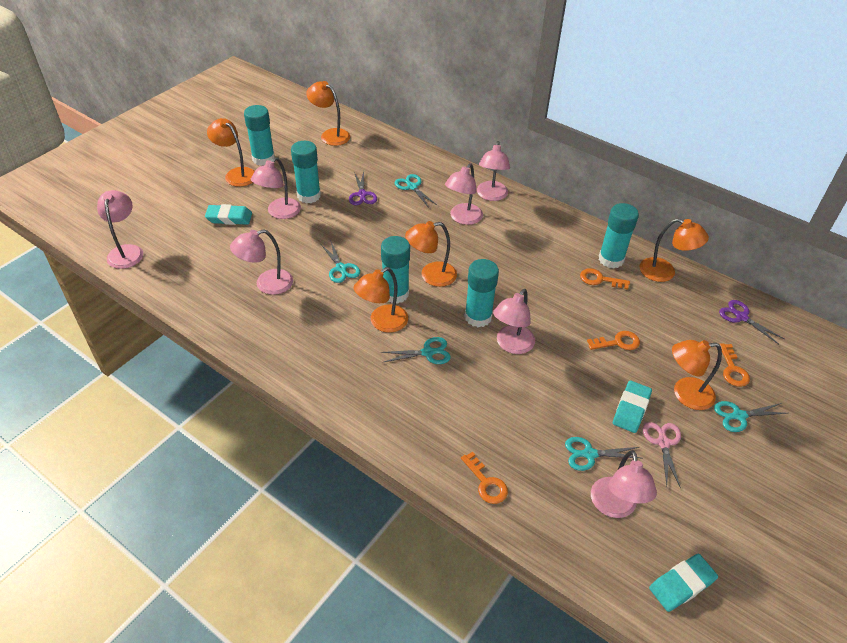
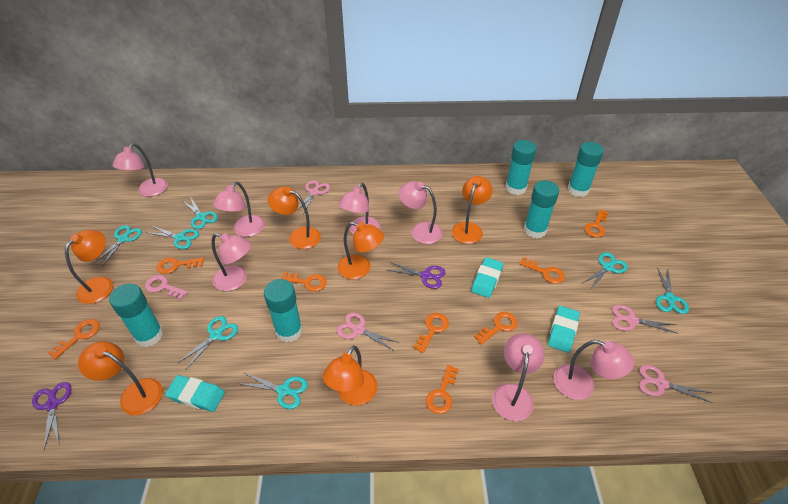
orange key: 4 -> 8
pink key: 0 -> 1
pink scissors: 1 -> 4
turquoise scissors: 5 -> 7

